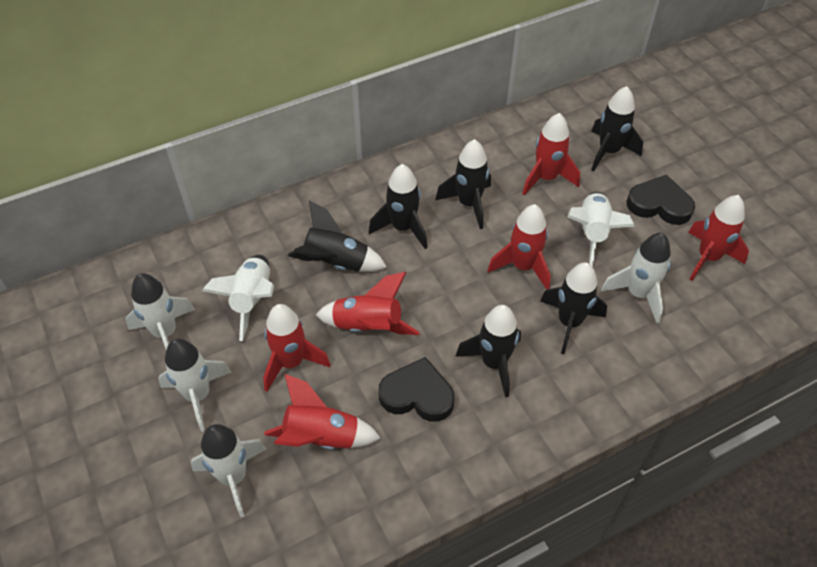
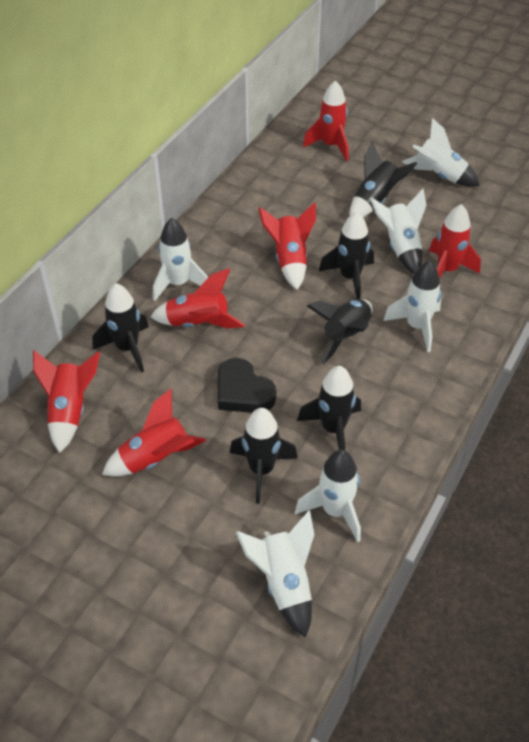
black heart: 2 -> 1

